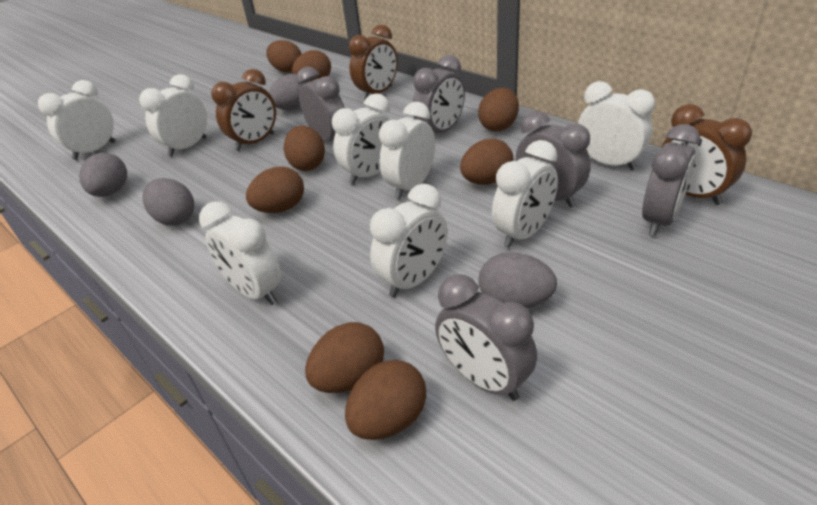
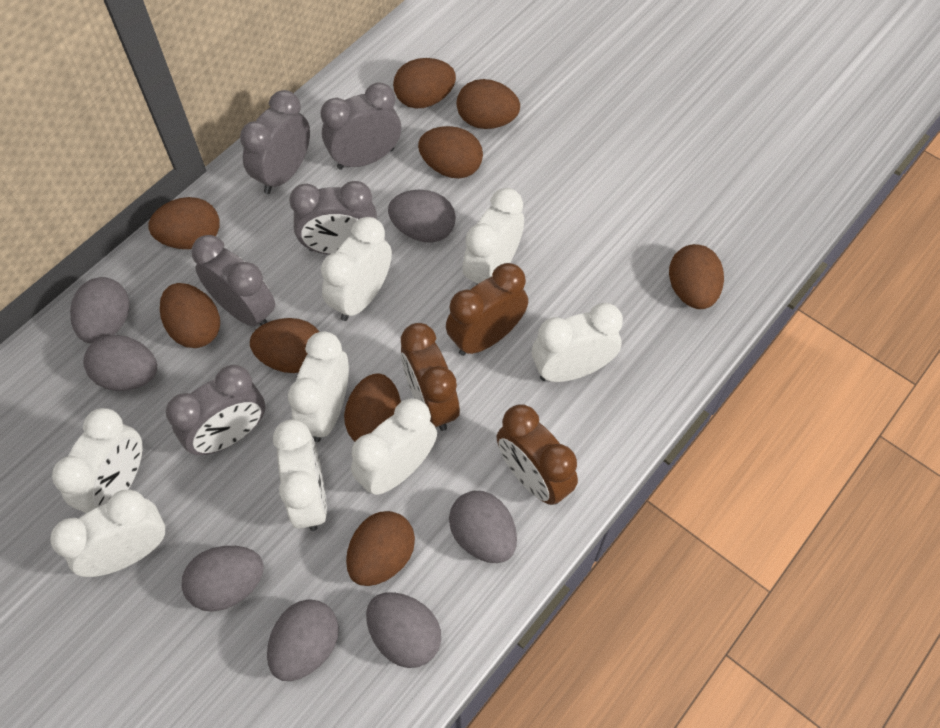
brown egg: 8 -> 9
grey egg: 4 -> 7

